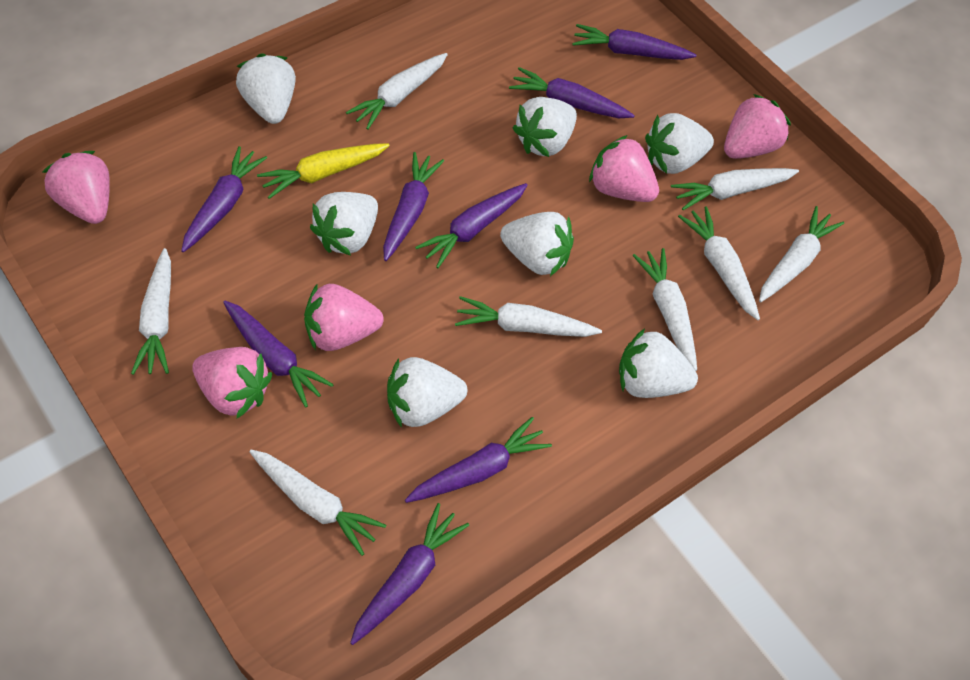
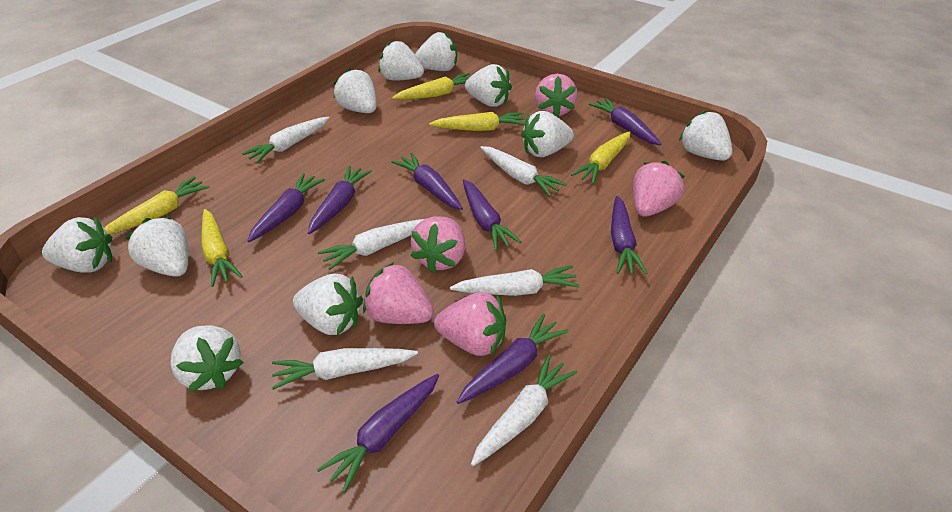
white carrot: 8 -> 6
white strawberry: 7 -> 10
yellow carrot: 1 -> 5

